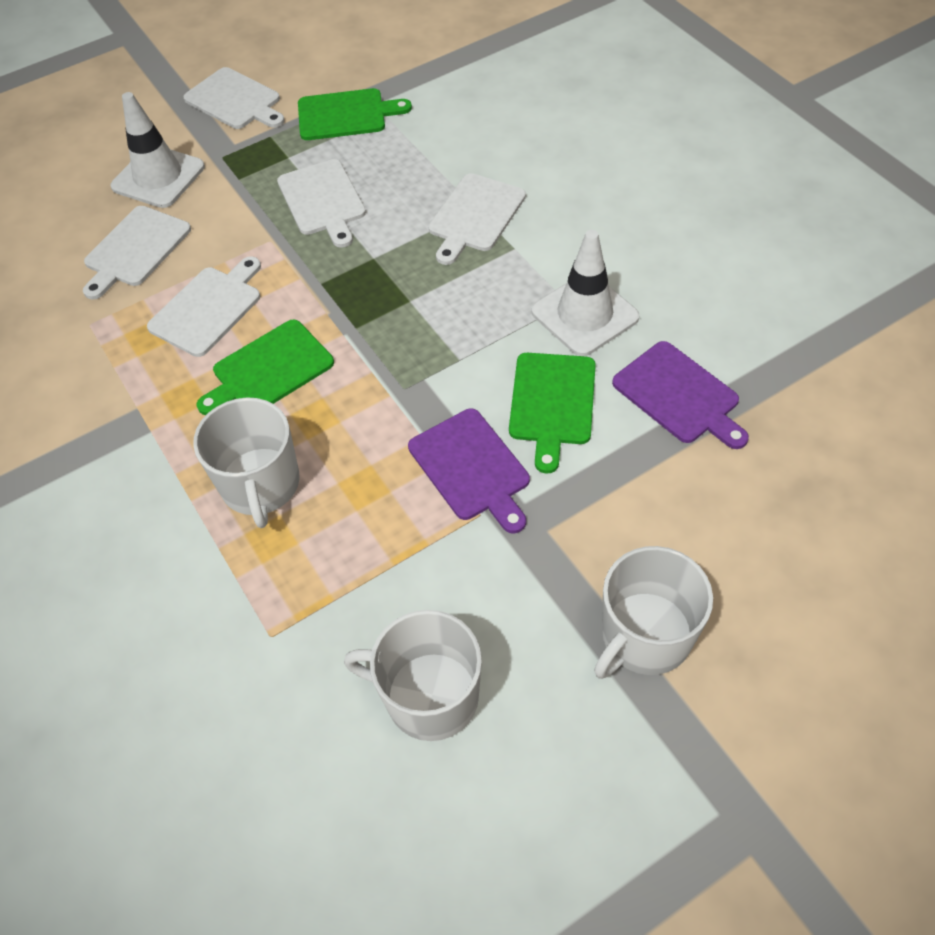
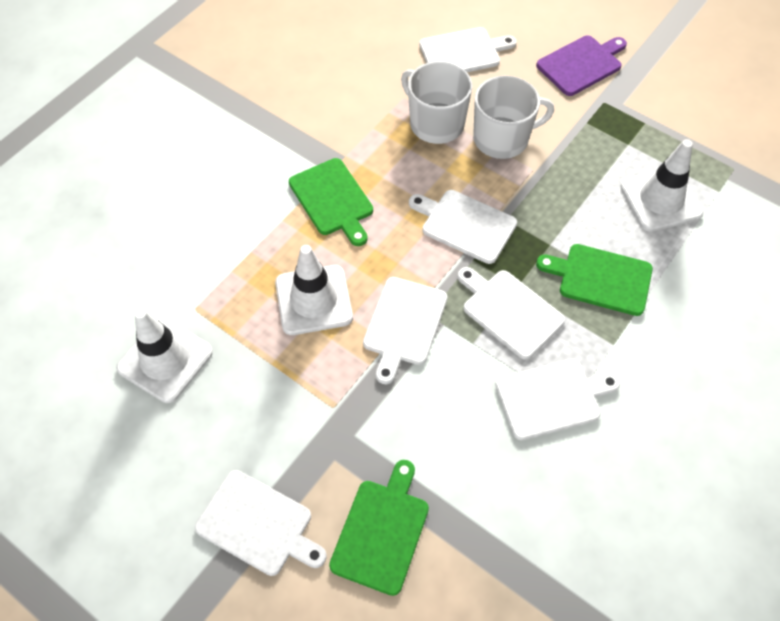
purple cutting board: 2 -> 1
white cutting board: 5 -> 6
white mug: 3 -> 2
white traffic cone: 2 -> 3

